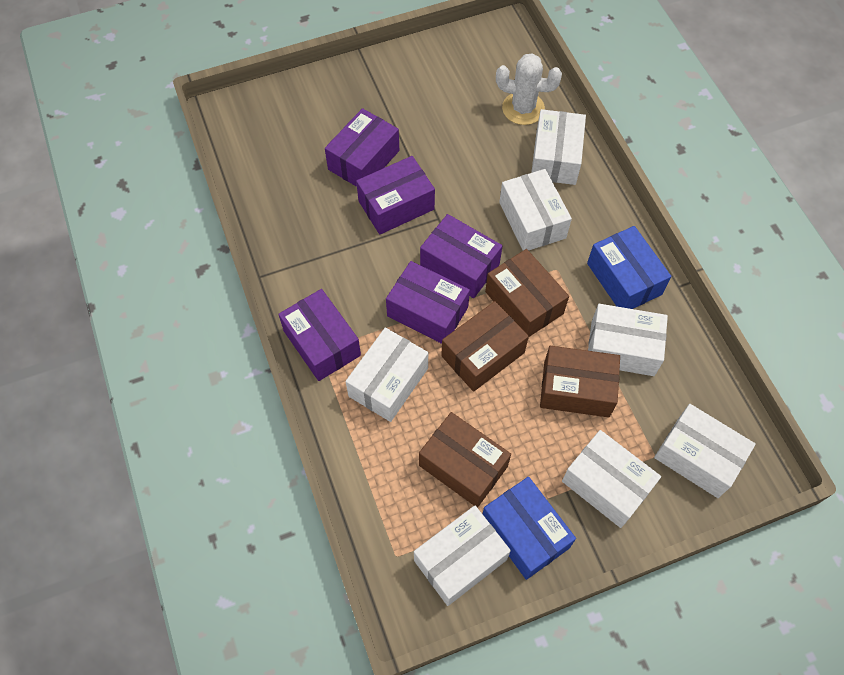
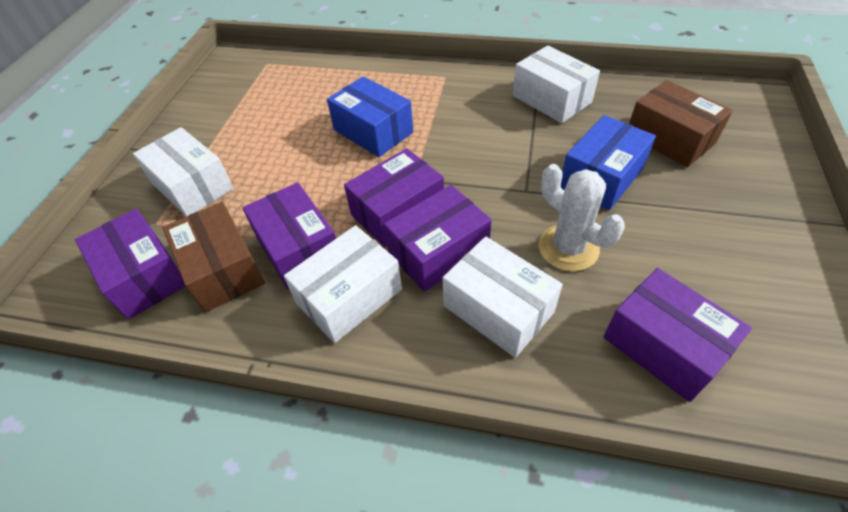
brown box: 4 -> 2
white box: 7 -> 4

